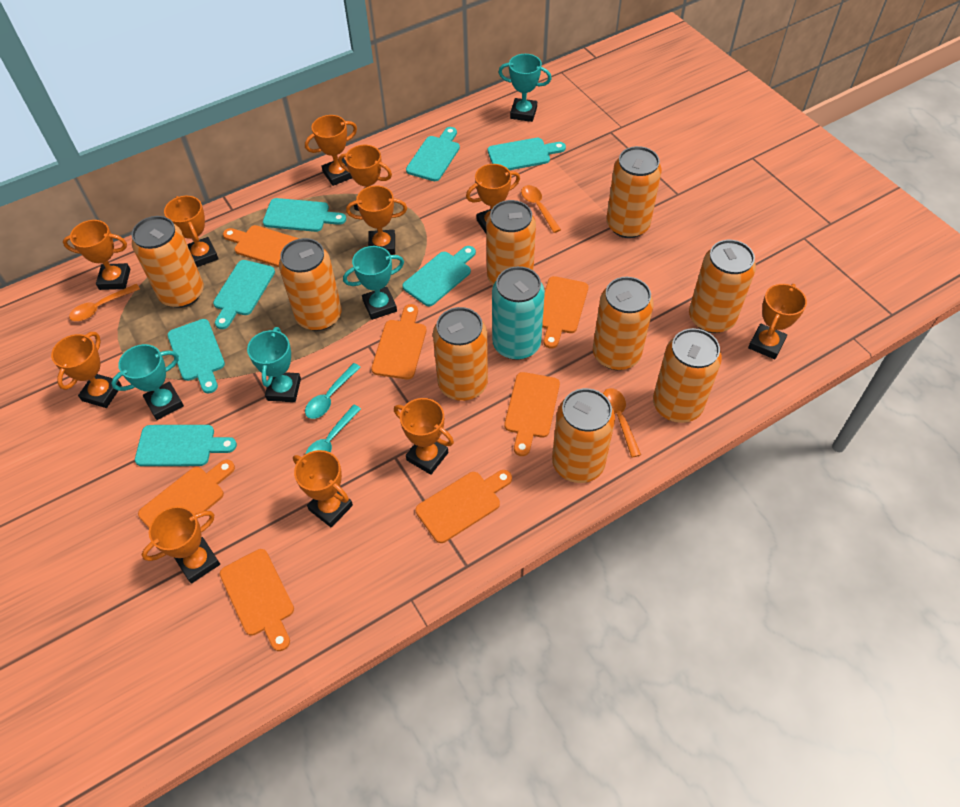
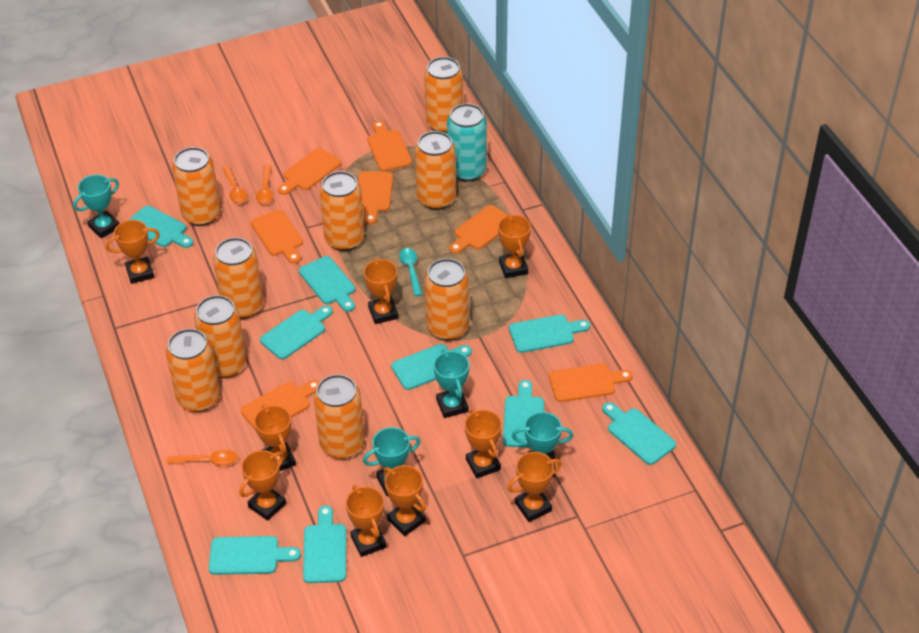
orange trophy: 11 -> 9
turquoise cutting board: 7 -> 9
turquoise spoon: 2 -> 1

